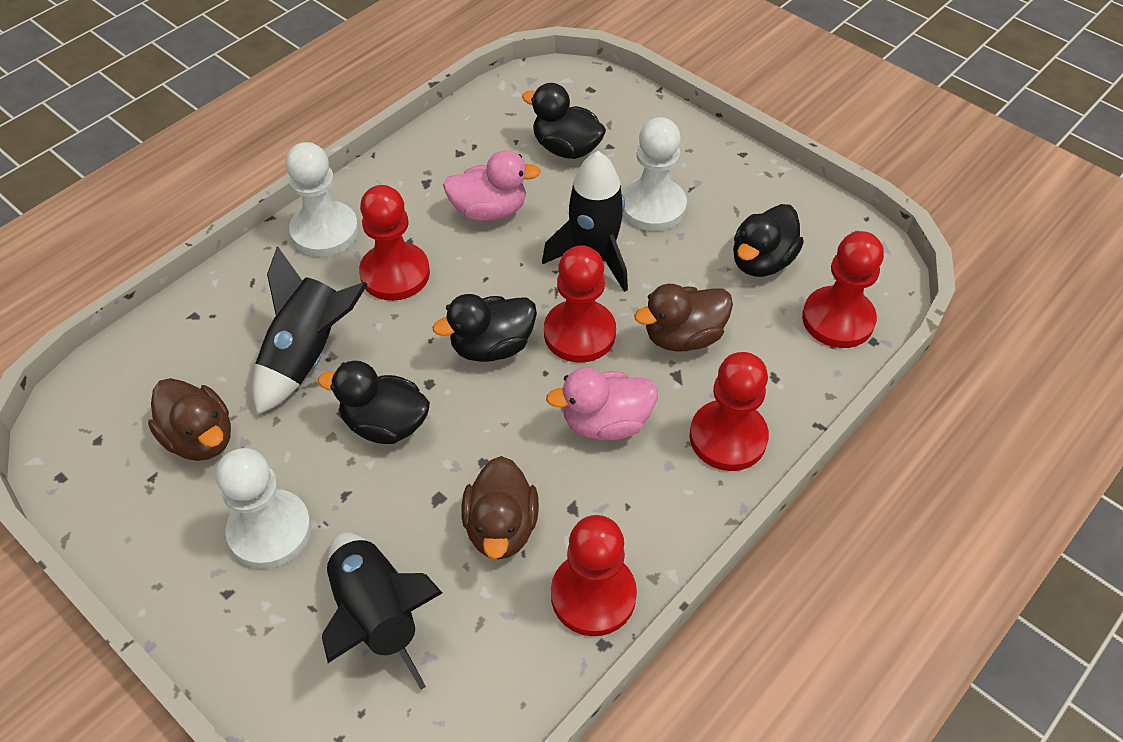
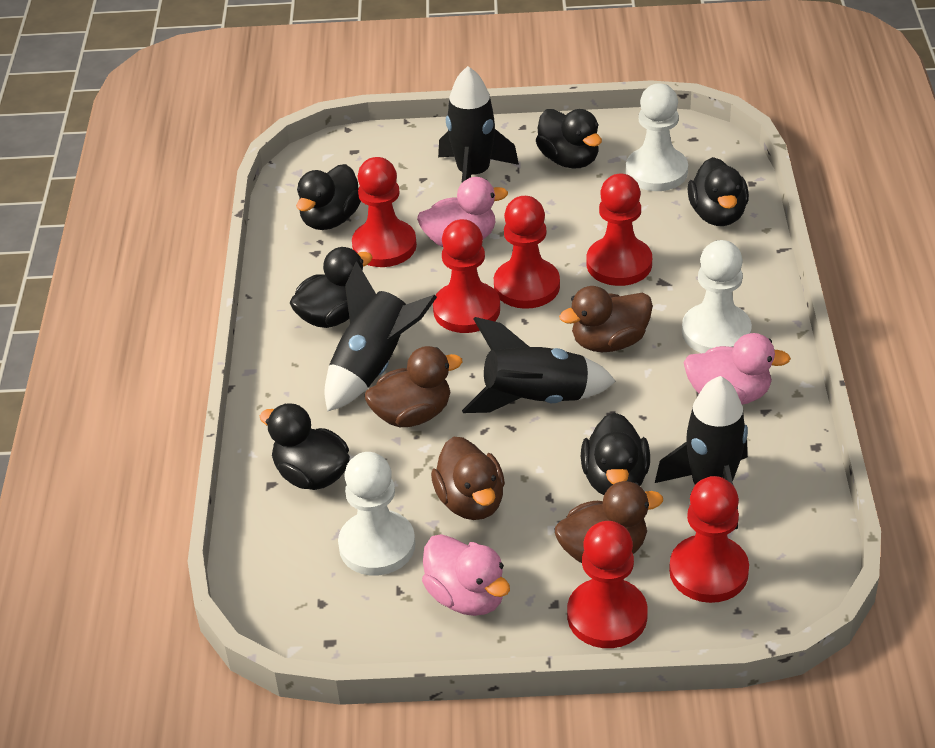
black duck: 4 -> 6
black rocket: 3 -> 4
brown duck: 3 -> 4
pink duck: 2 -> 3
red pawn: 5 -> 6

